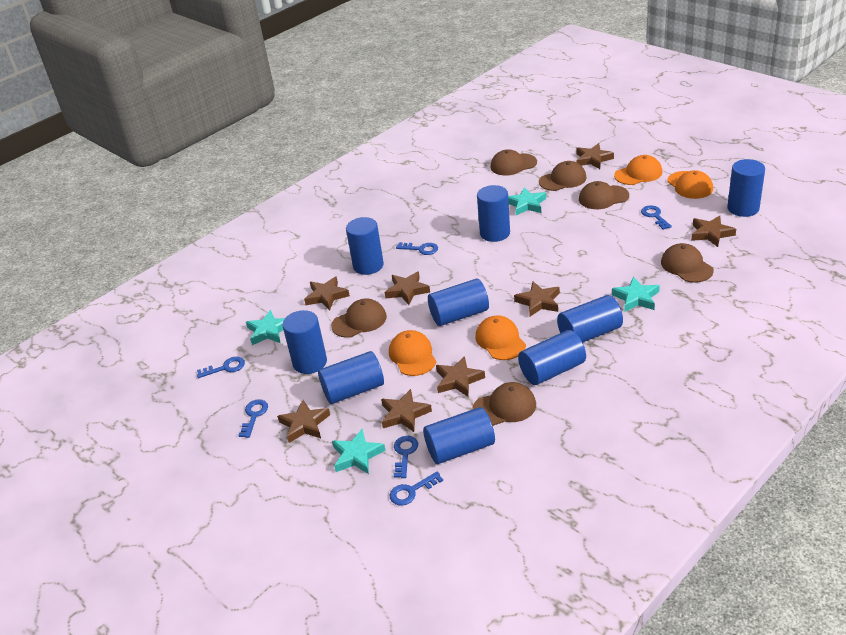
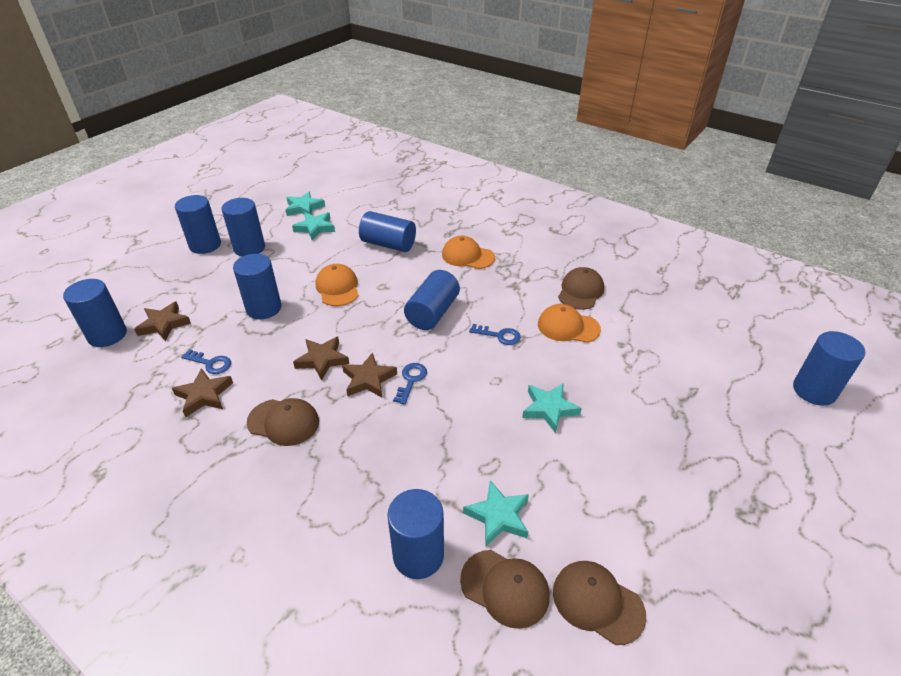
blue cylinder: 9 -> 8
blue key: 6 -> 3
brown cap: 6 -> 4
brown star: 8 -> 4
orange cap: 4 -> 3

